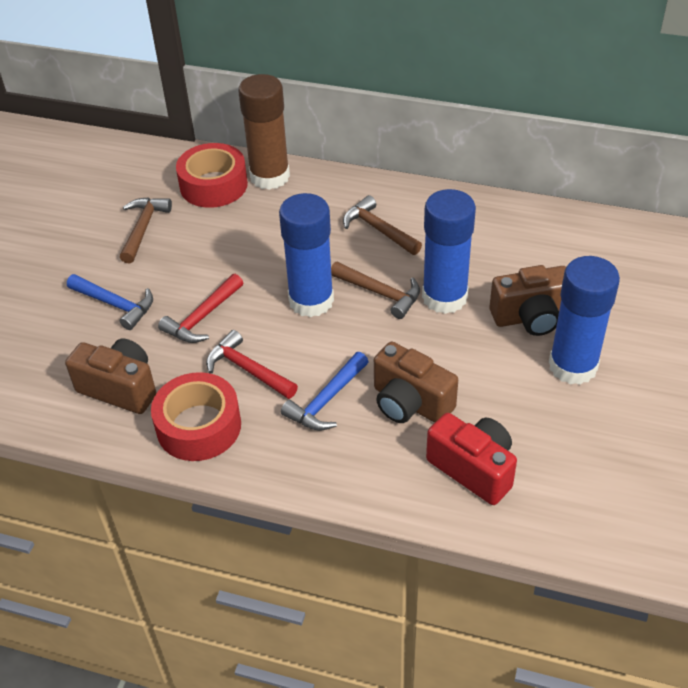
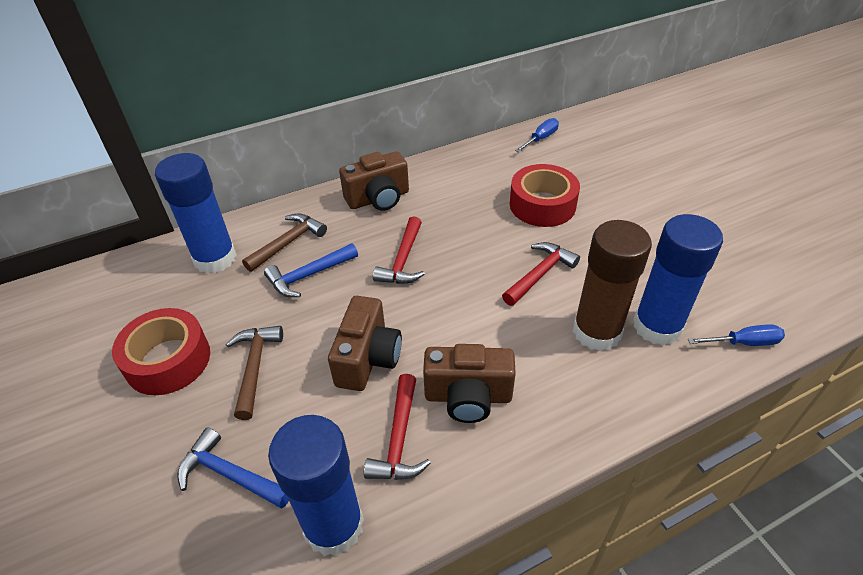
blue screwdriver: 0 -> 2
brown hammer: 3 -> 2
red camera: 1 -> 0
red hammer: 2 -> 3

